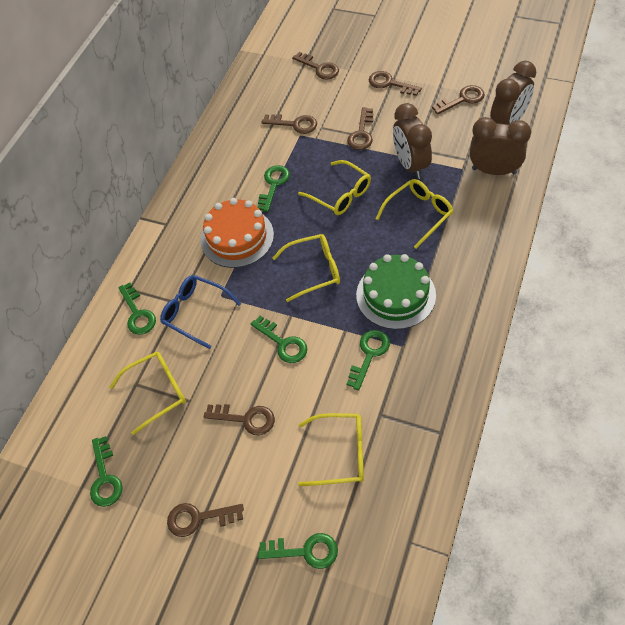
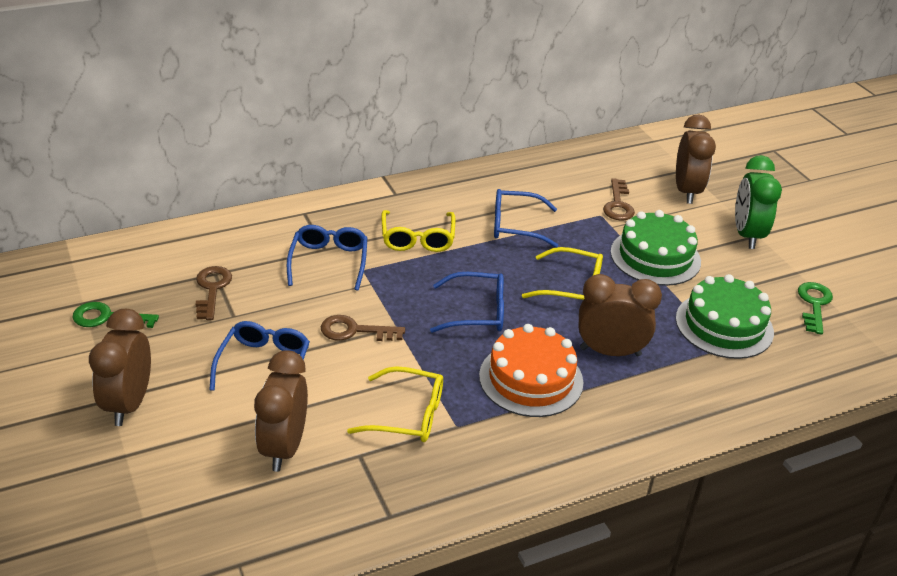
blue glasses: 1 -> 4
brown clock: 3 -> 4
brown key: 7 -> 3
green cake: 1 -> 2
green clock: 0 -> 1
green key: 6 -> 2
yellow glasses: 5 -> 3

